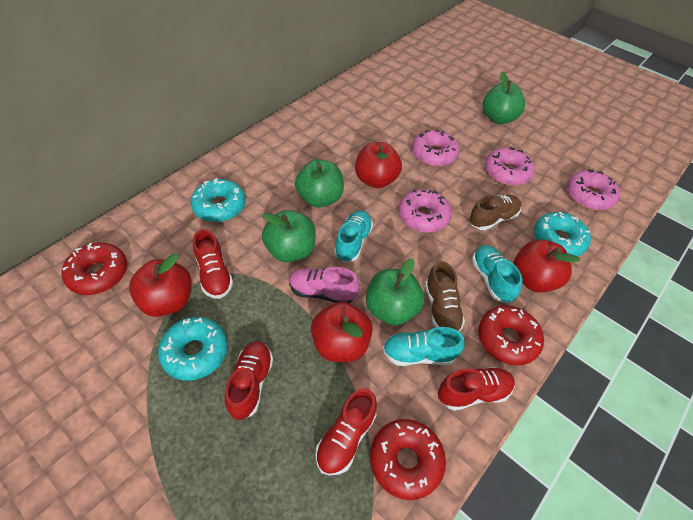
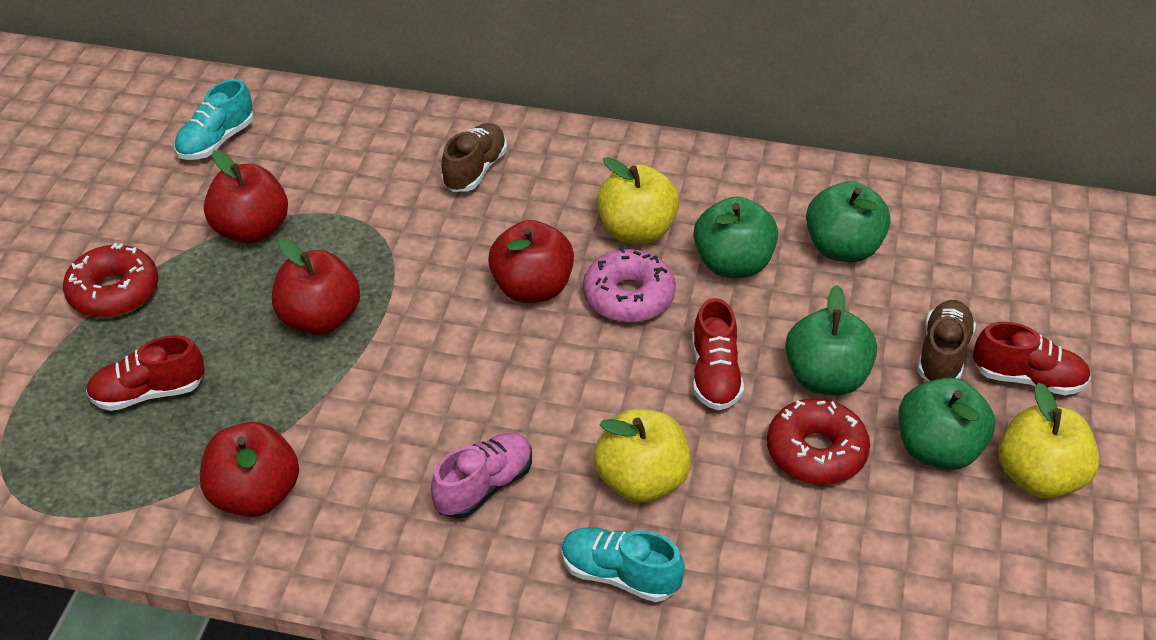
pink donut: 4 -> 1
red donut: 3 -> 2
red shoe: 4 -> 3
turquoise donut: 3 -> 0
turquoise shoe: 3 -> 2
yellow apple: 0 -> 3

